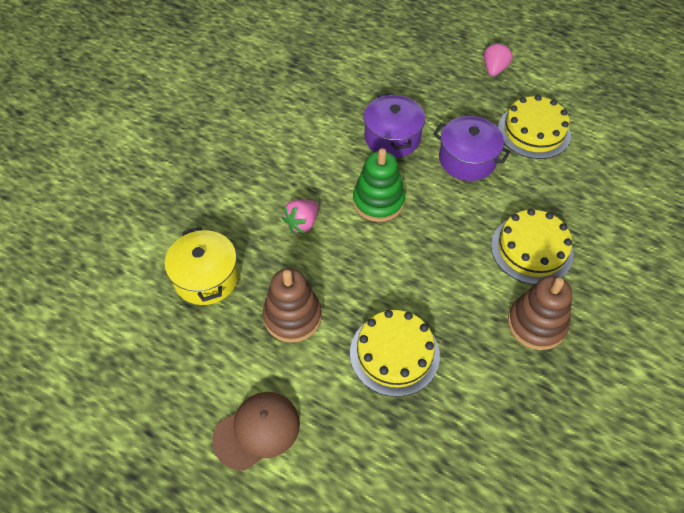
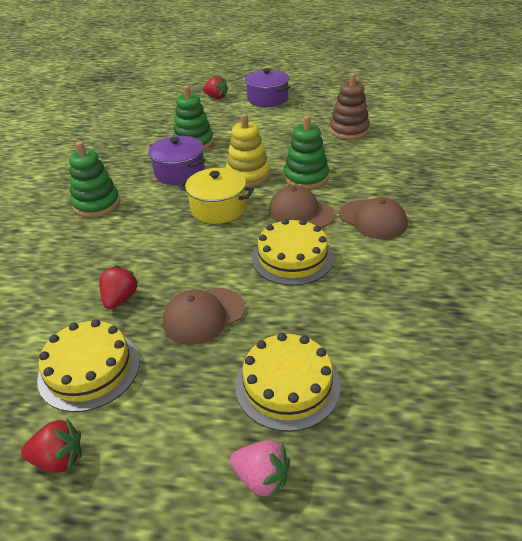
brown cap: 1 -> 3
brown stacking toy: 2 -> 1
green stacking toy: 1 -> 3
pink strawberry: 2 -> 1
red strawberry: 0 -> 3
yellow stacking toy: 0 -> 1

